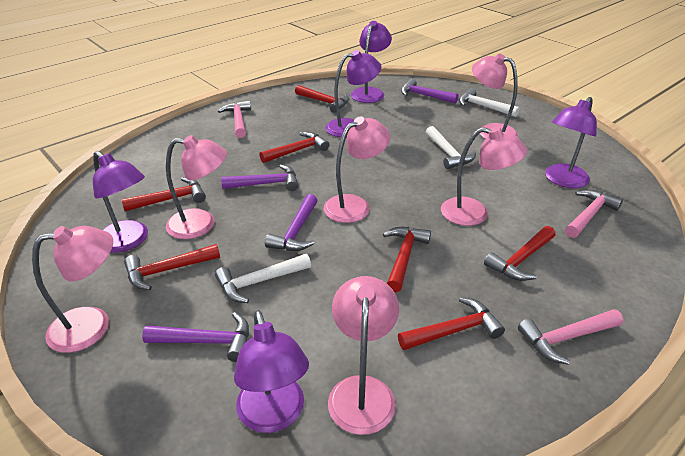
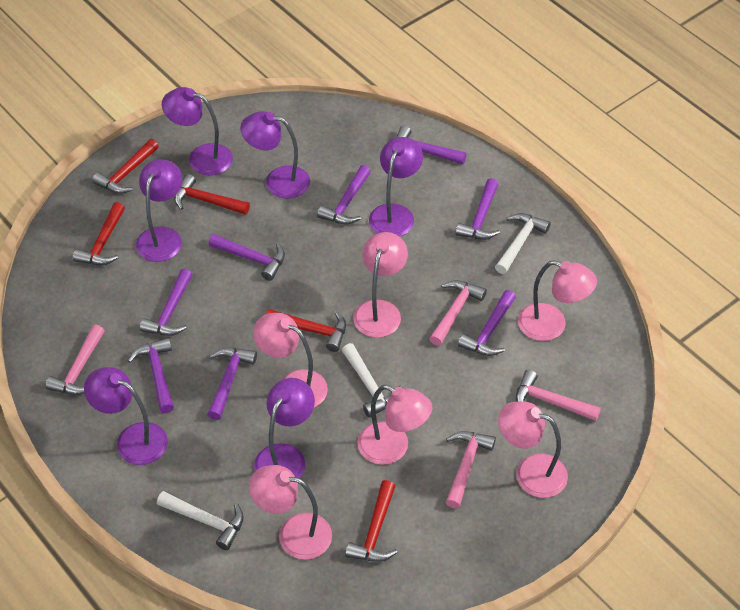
pink hammer: 3 -> 4
purple hammer: 4 -> 8
purple lamp: 5 -> 6
red hammer: 7 -> 5

